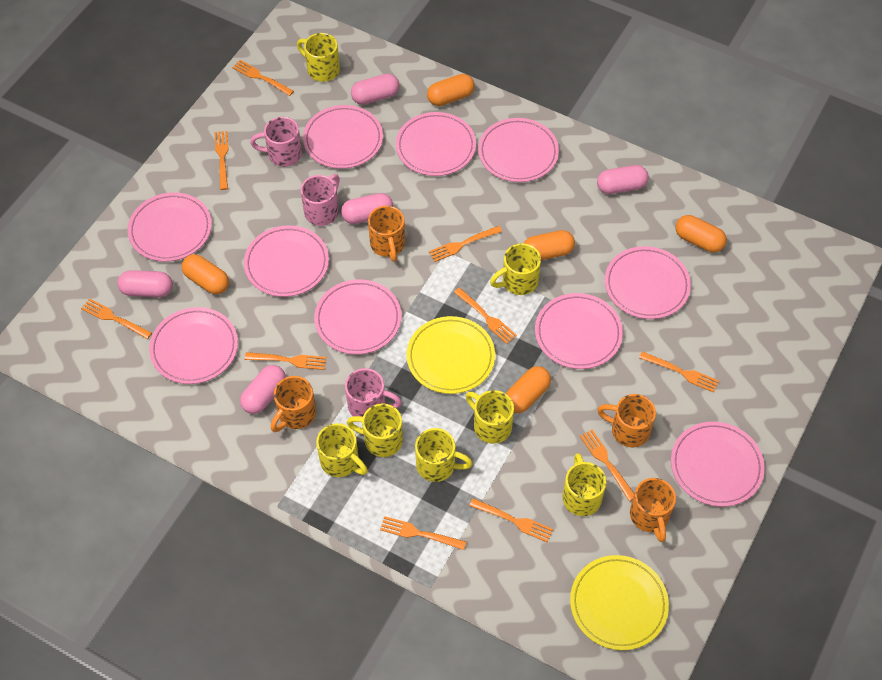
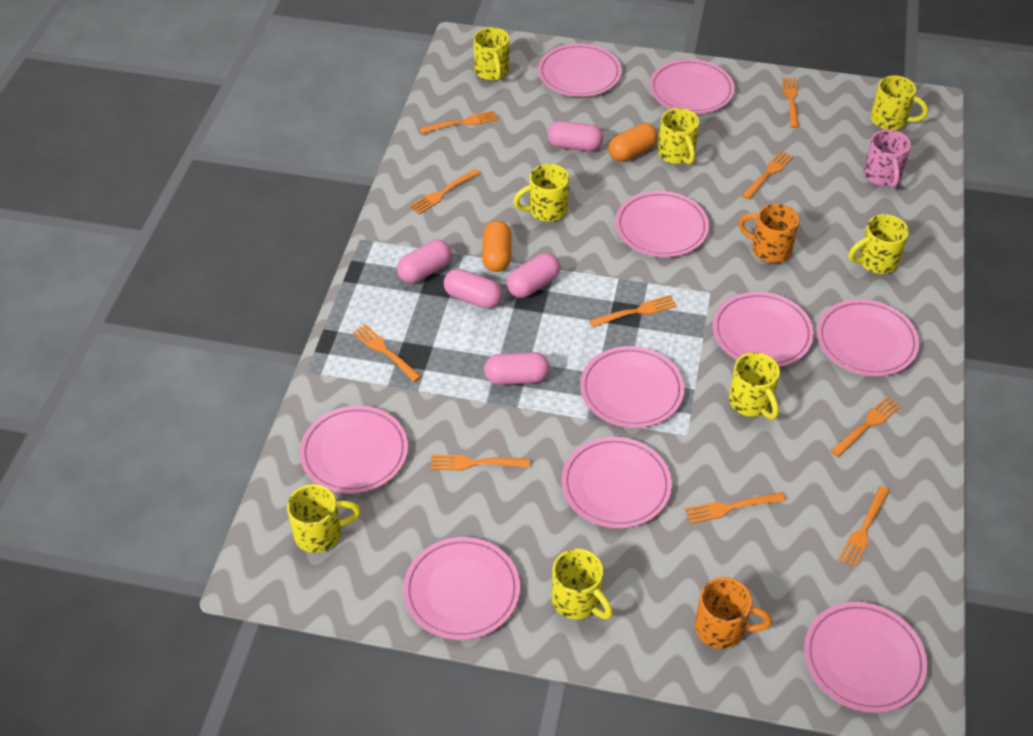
orange capsule: 5 -> 2
orange mug: 4 -> 2
pink mug: 3 -> 1
yellow mug: 7 -> 8
yellow plate: 2 -> 0

